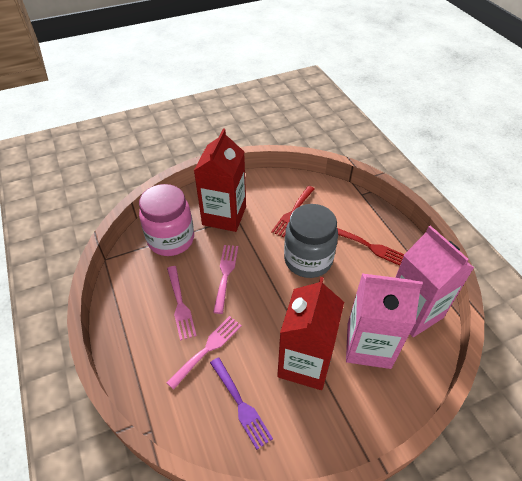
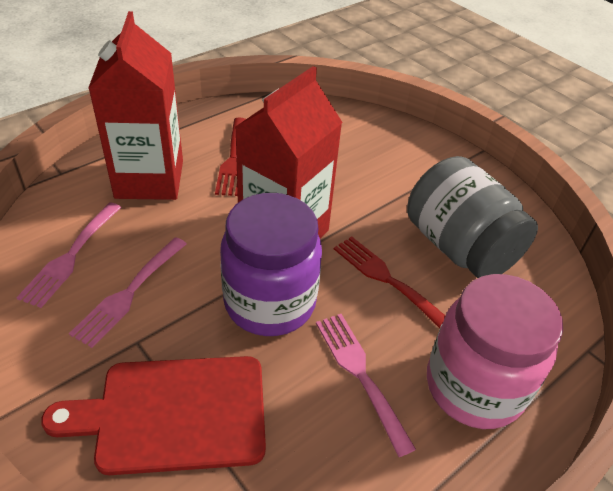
pink carton: 2 -> 0
purple fork: 1 -> 0
purple jar: 0 -> 1
red cutting board: 0 -> 1

